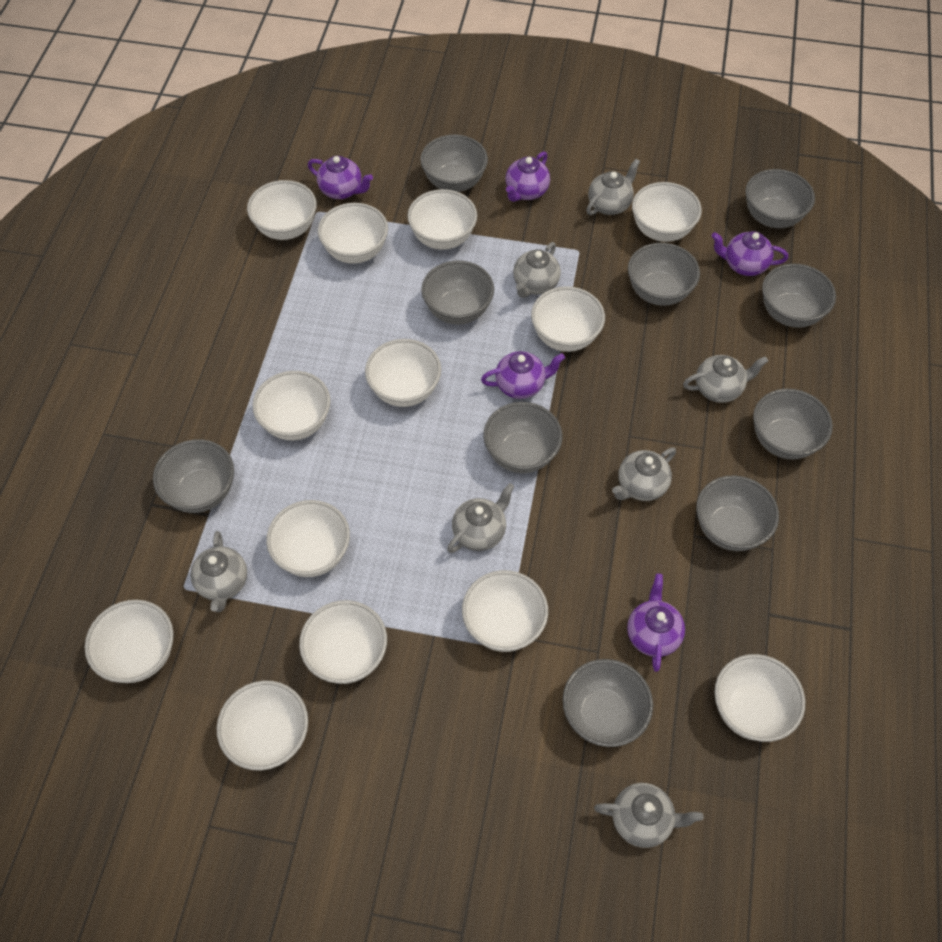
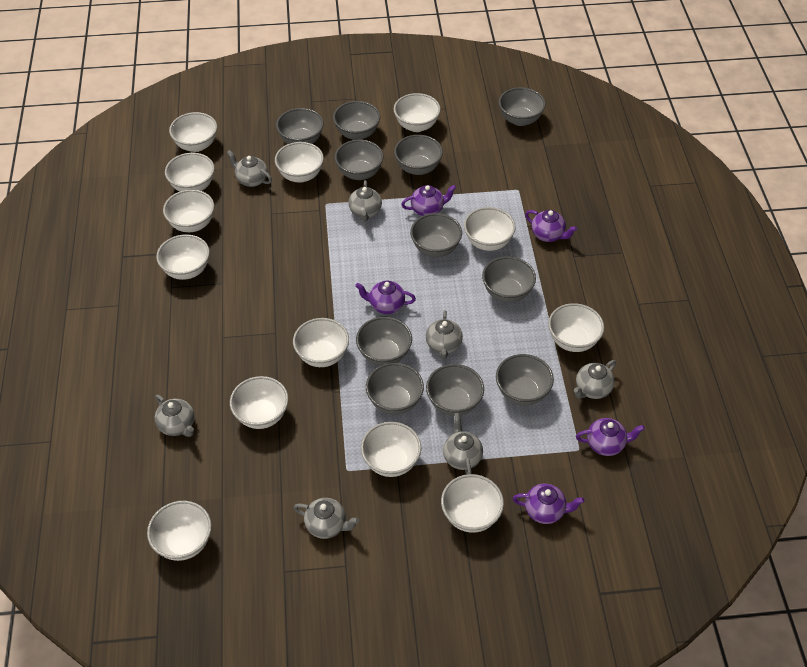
grey bowl: 10 -> 11

